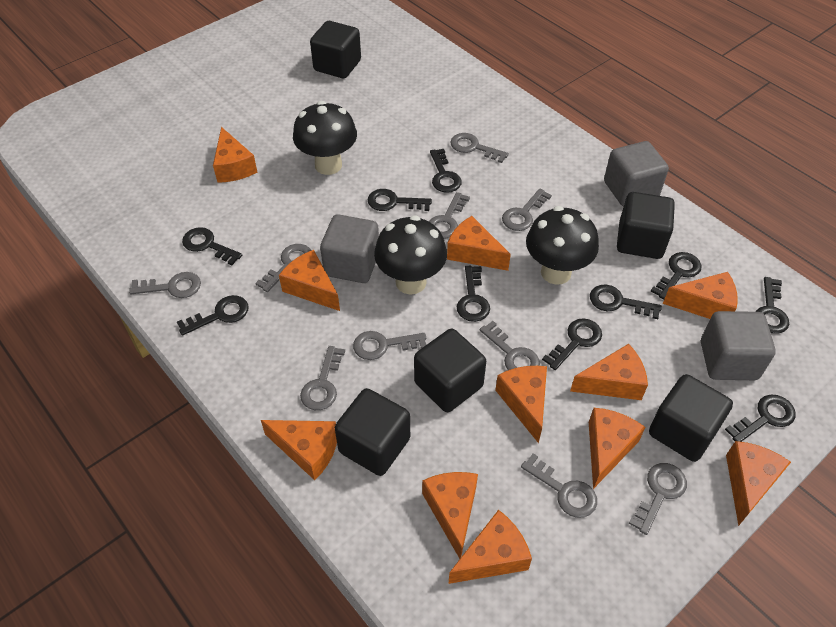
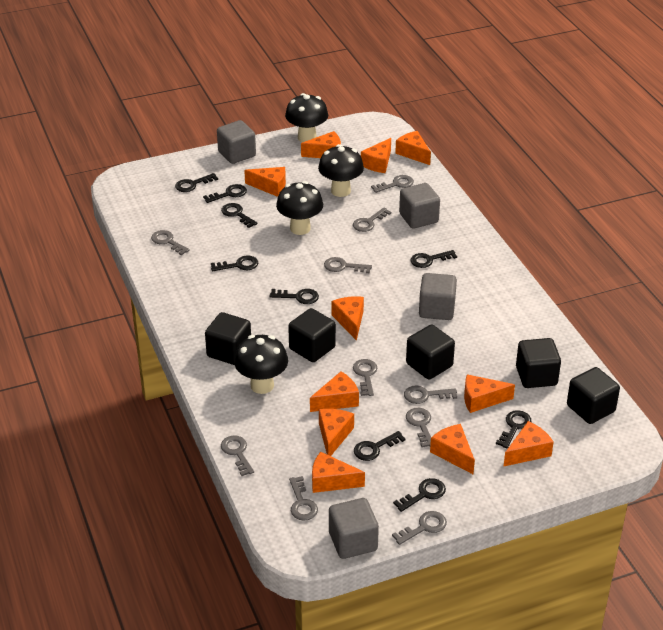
black key: 10 -> 9
black mushroom: 3 -> 4
grey cube: 3 -> 4

